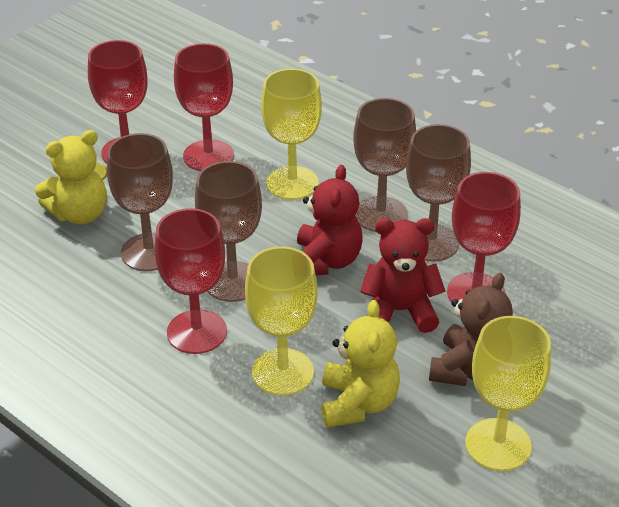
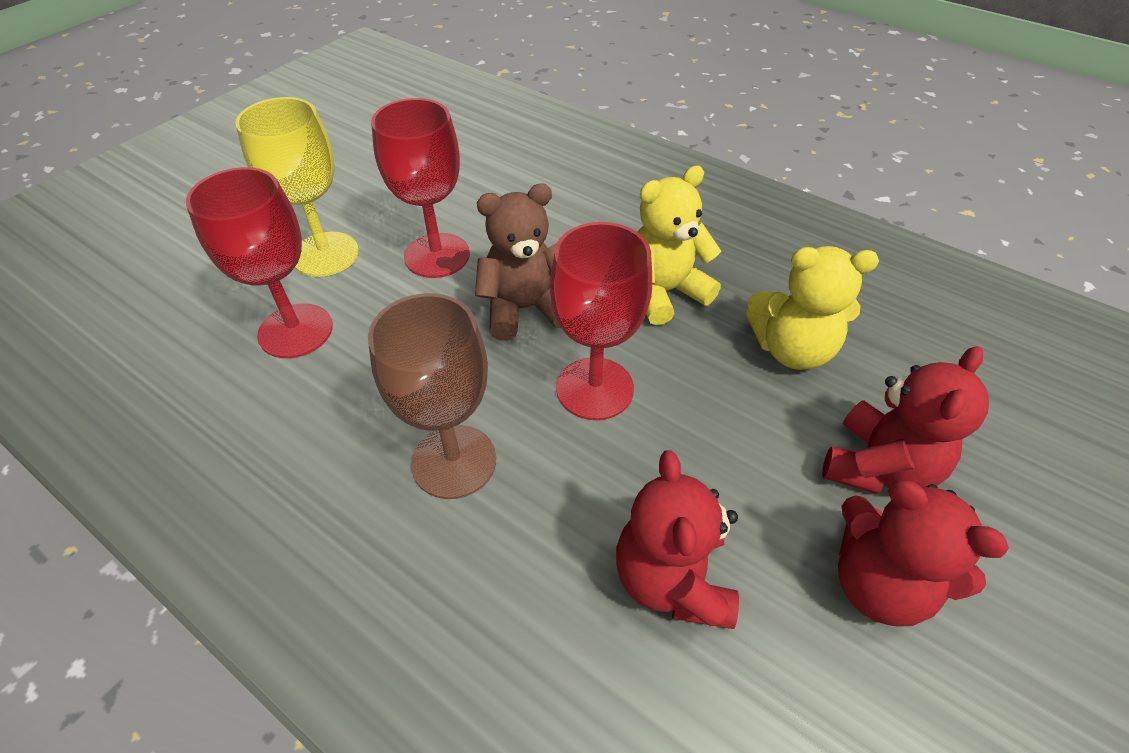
brown goblet: 4 -> 1
red goblet: 4 -> 3
red teddy bear: 2 -> 3
yellow goblet: 3 -> 1

